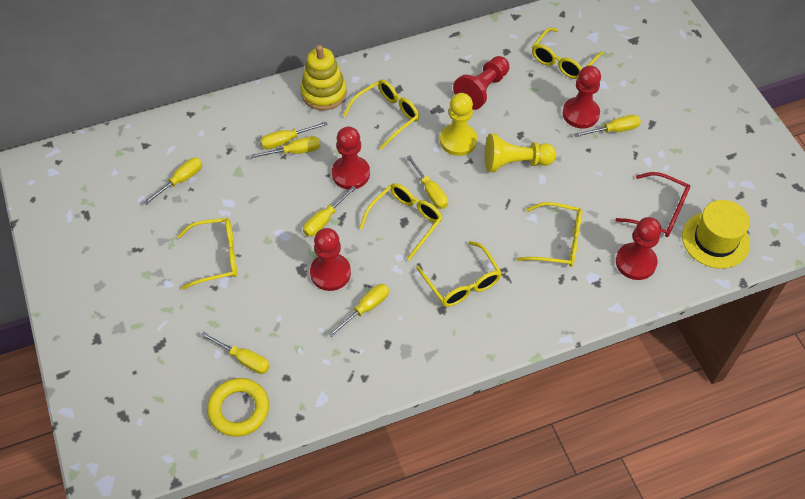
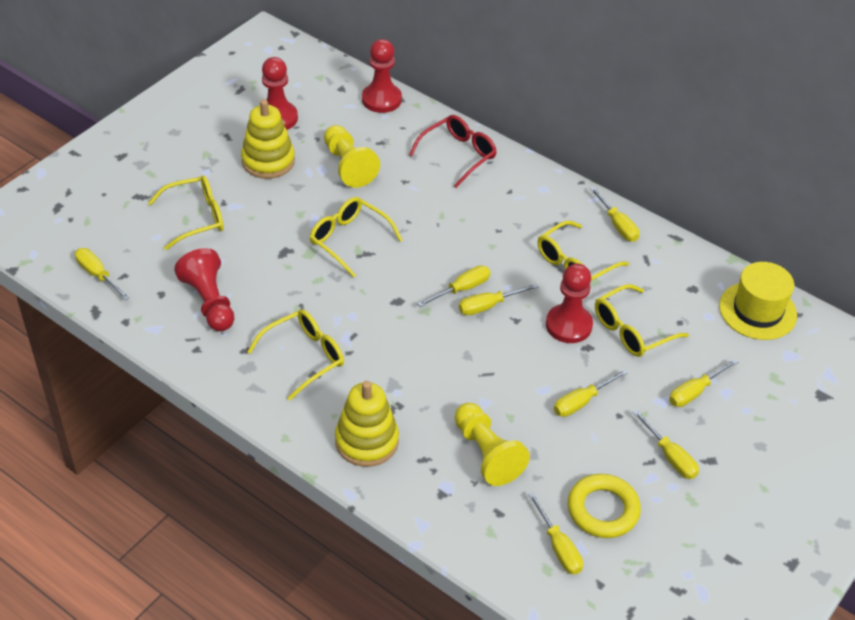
red pawn: 5 -> 4
yellow glasses: 6 -> 5
yellow stacking toy: 1 -> 2

